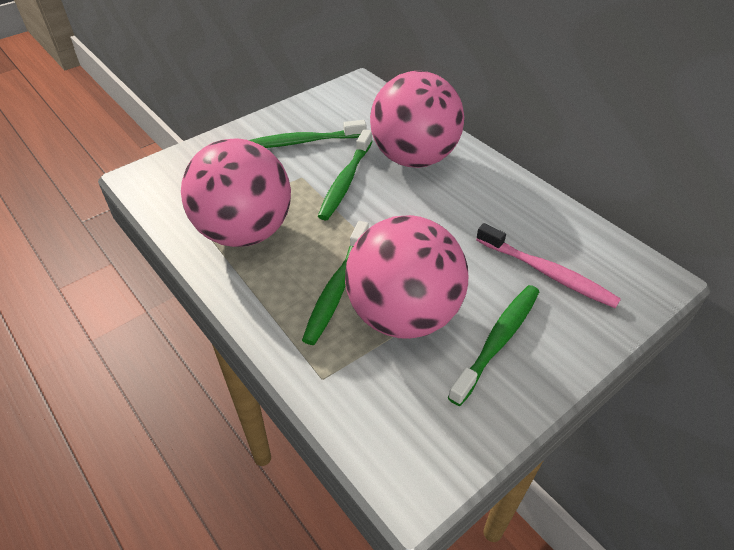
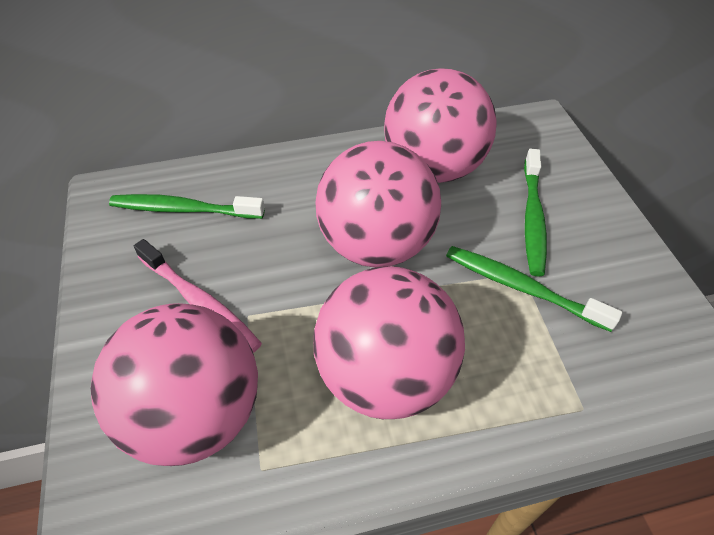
green toothbrush: 4 -> 3
pink ball: 3 -> 4

